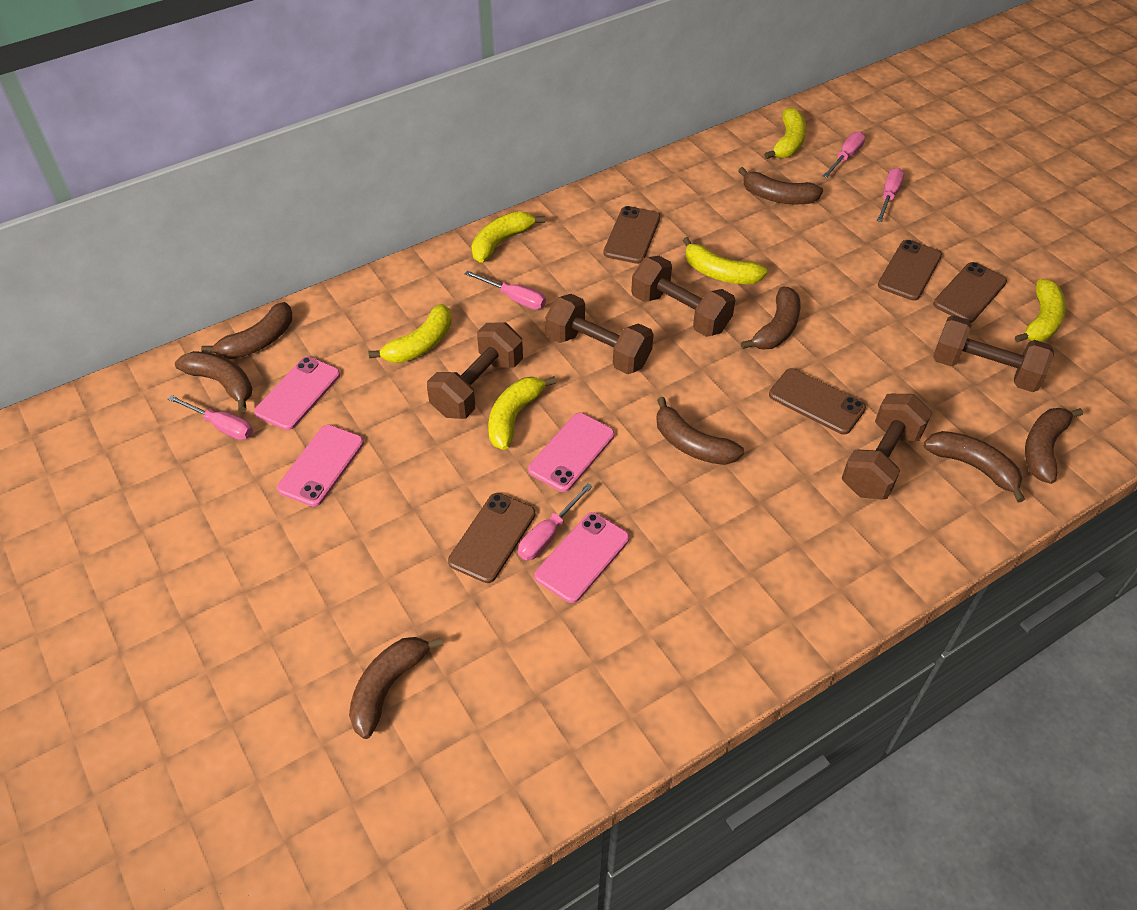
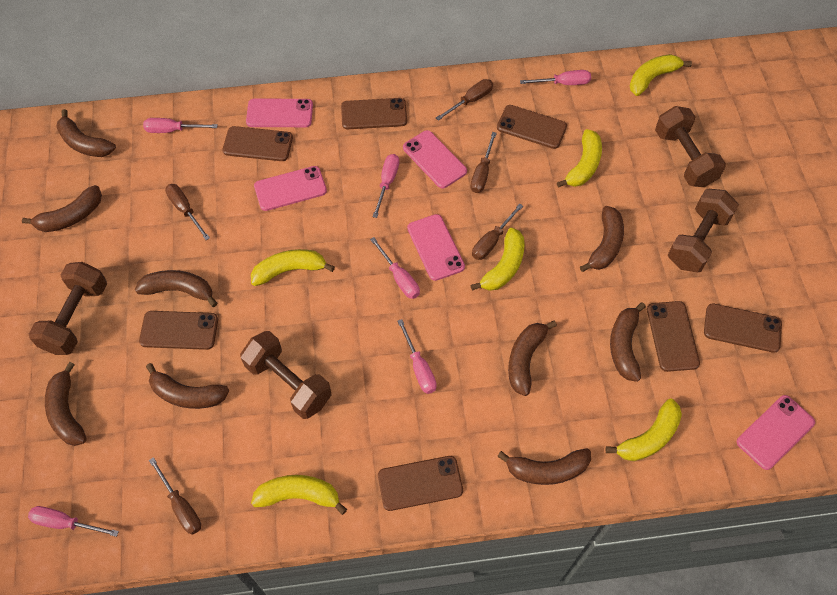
brown banana: 8 -> 9
brown dumbbell: 5 -> 4
brown phone: 5 -> 7
brown screwdriver: 0 -> 5
pink phone: 4 -> 5
pink screwdriver: 5 -> 6

